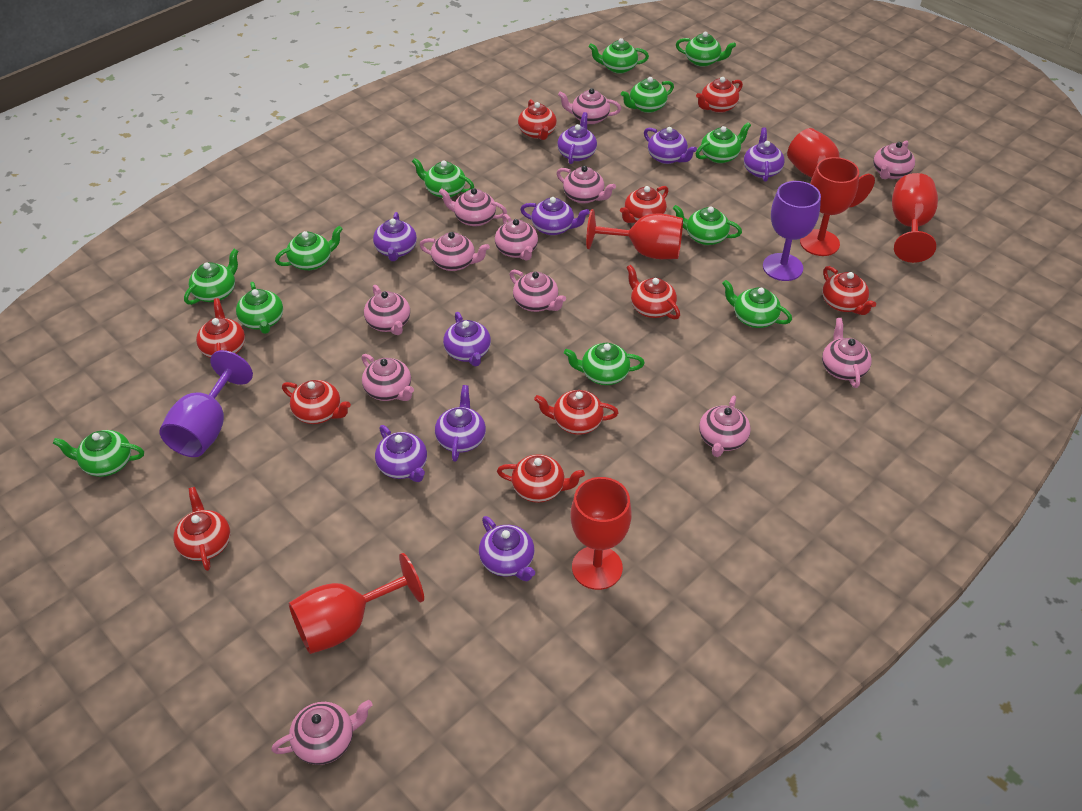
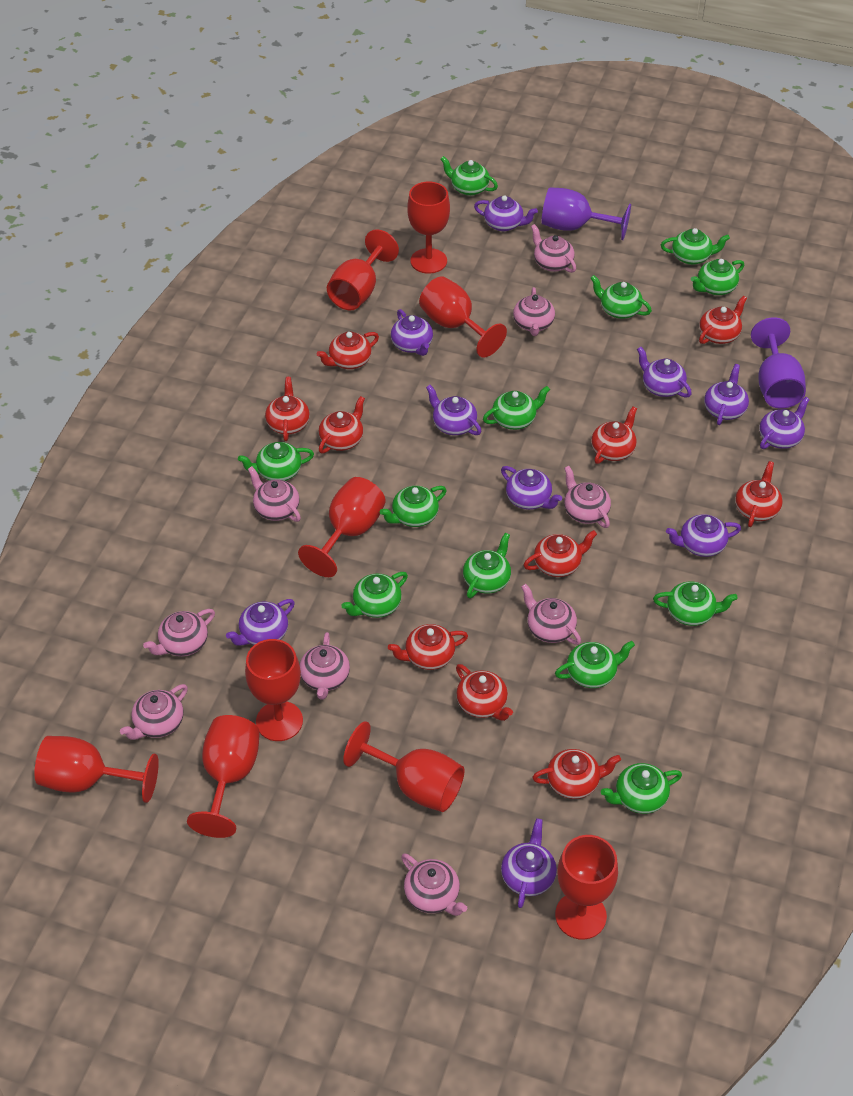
pink teapot: 12 -> 9
purple teapot: 9 -> 10
red goblet: 6 -> 9

